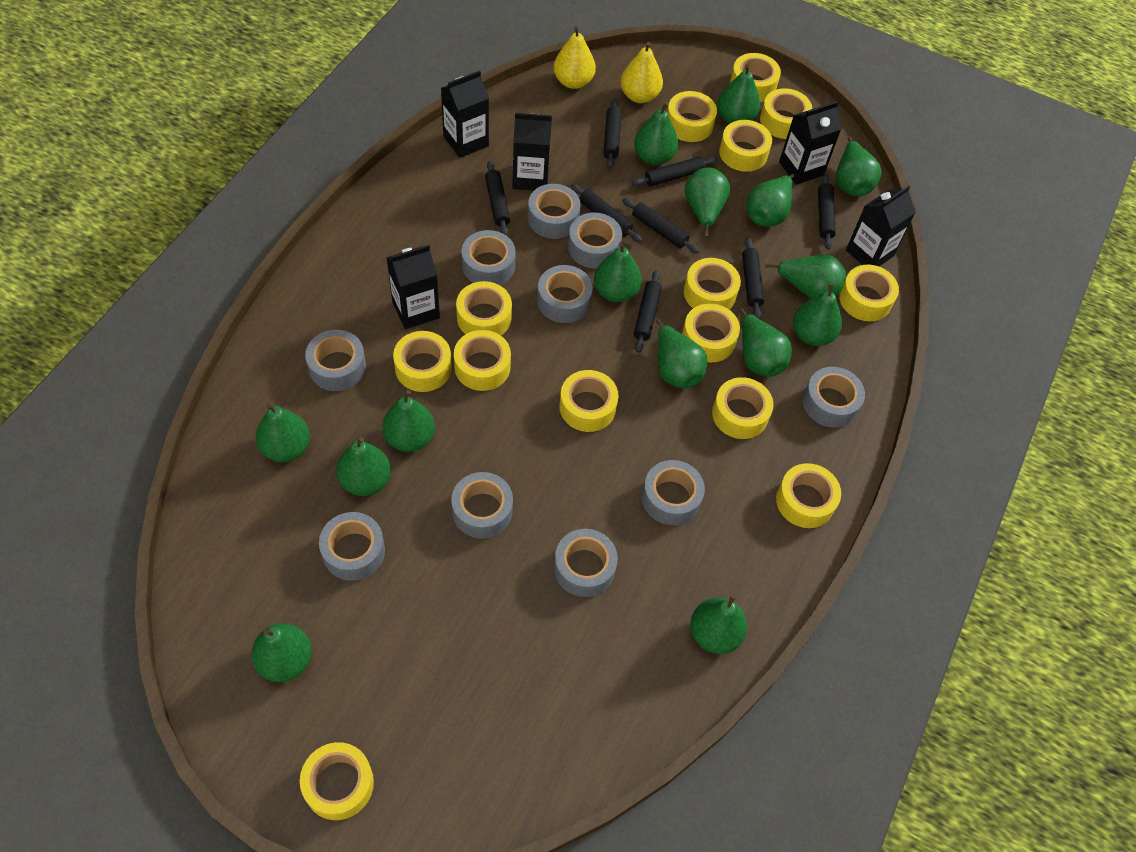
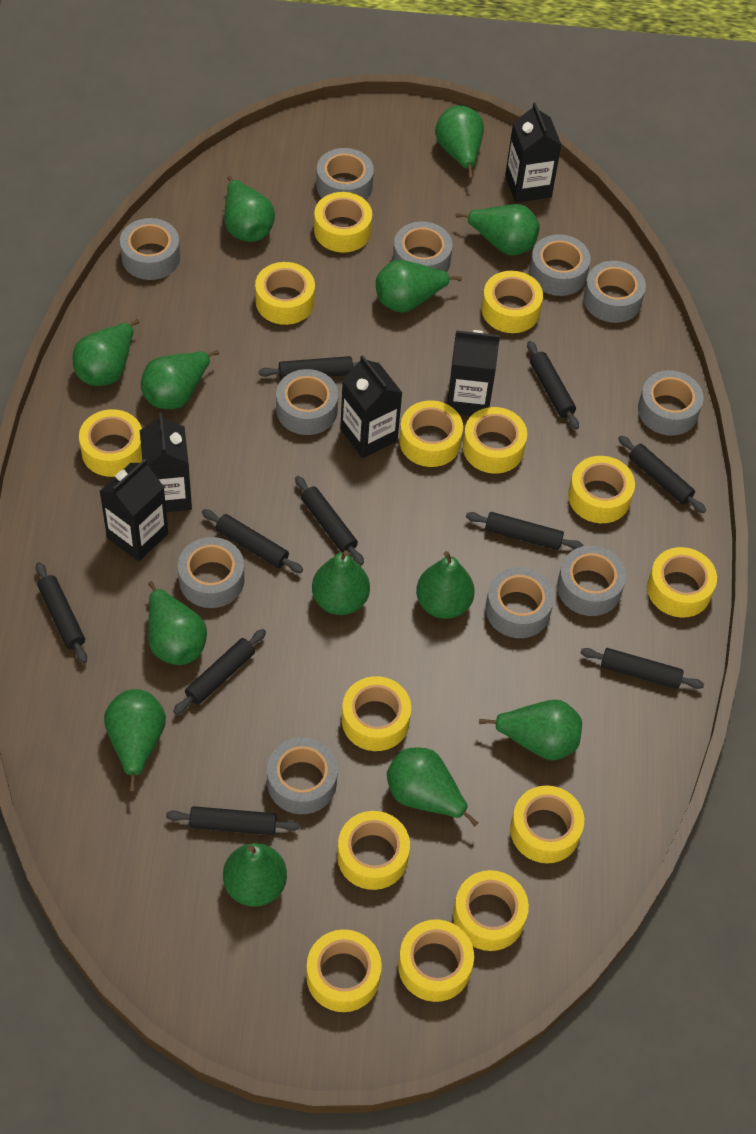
black rolling pin: 8 -> 10
green pear: 15 -> 13
grey tape: 10 -> 11
yellow pear: 2 -> 0

